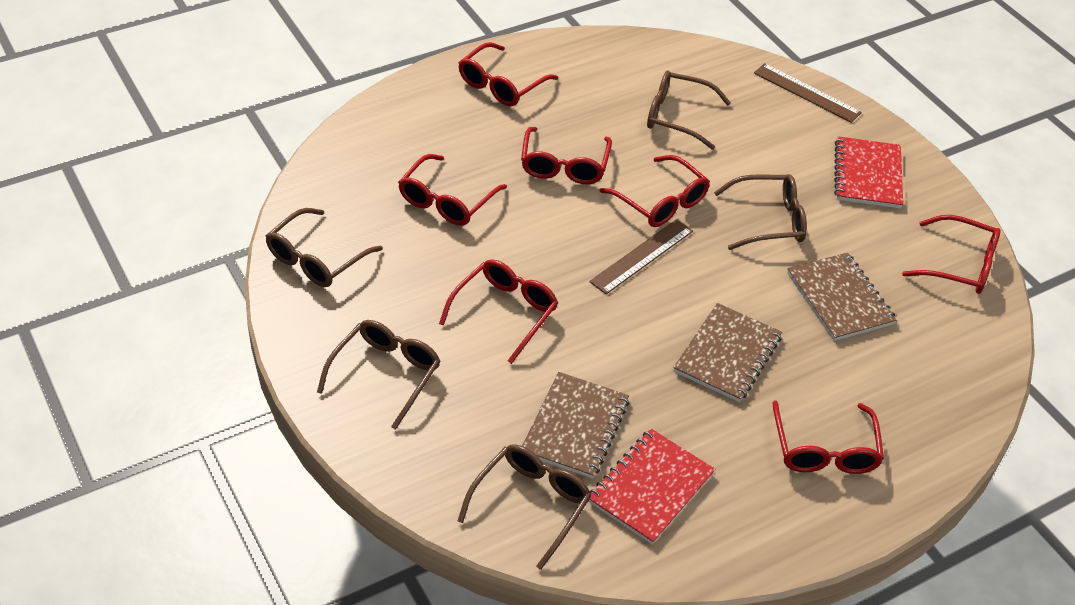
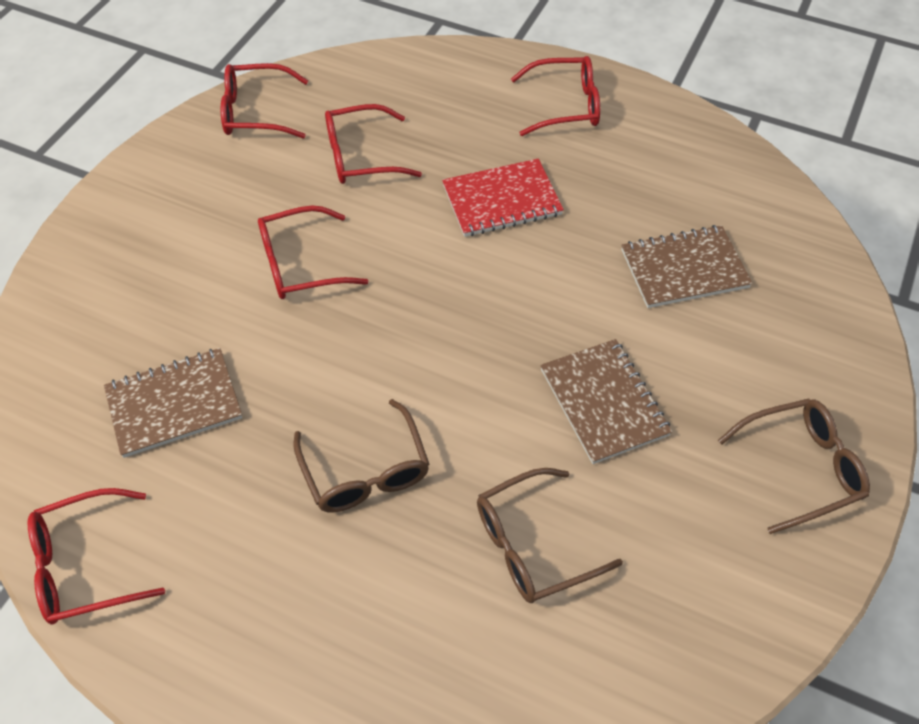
brown glasses: 5 -> 3
brown ruler: 2 -> 0
red glasses: 7 -> 5
red notebook: 2 -> 1

